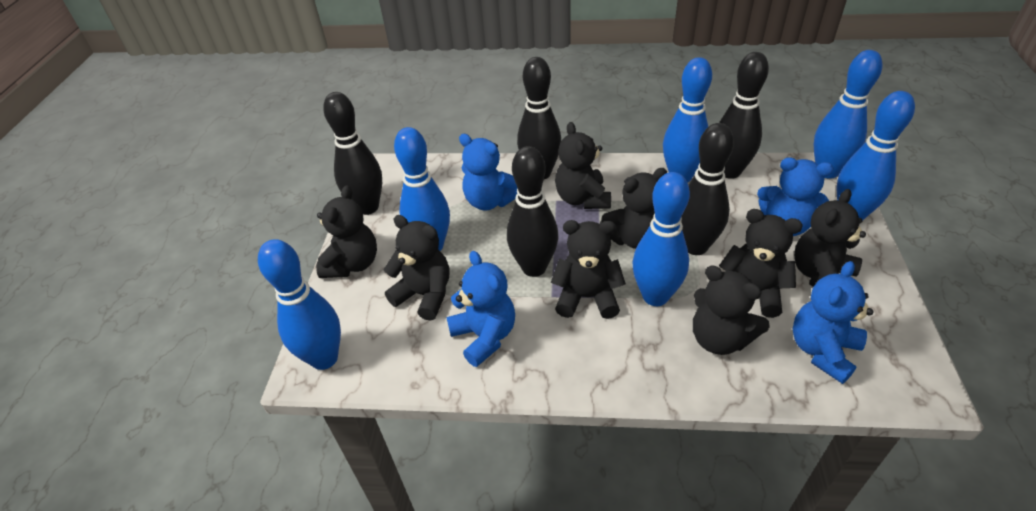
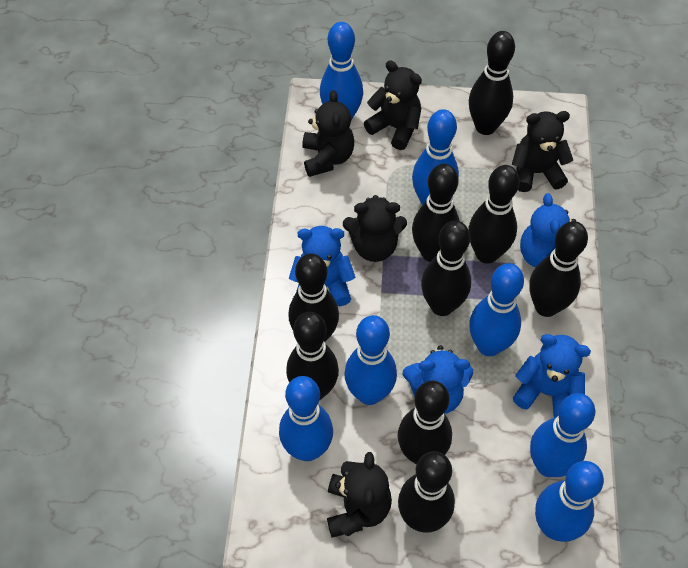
black bowling pin: 5 -> 9
black teddy bear: 8 -> 5
blue bowling pin: 6 -> 7

